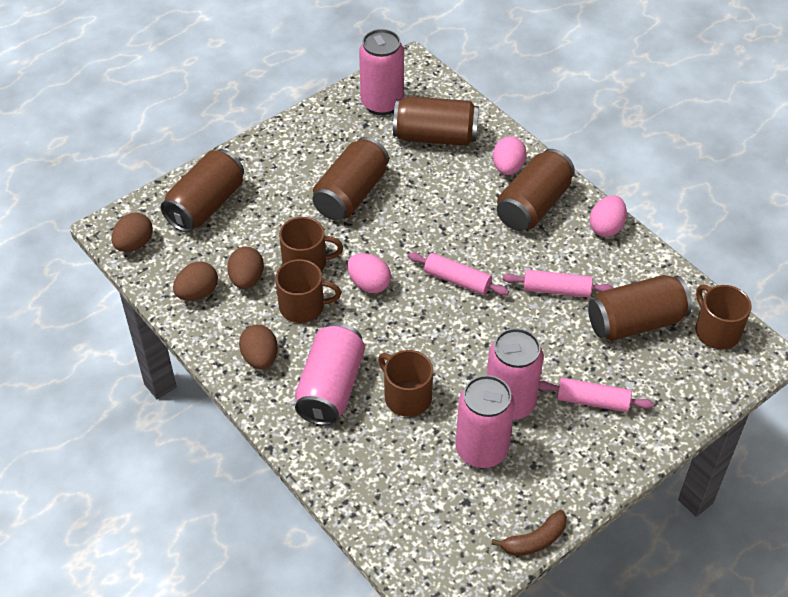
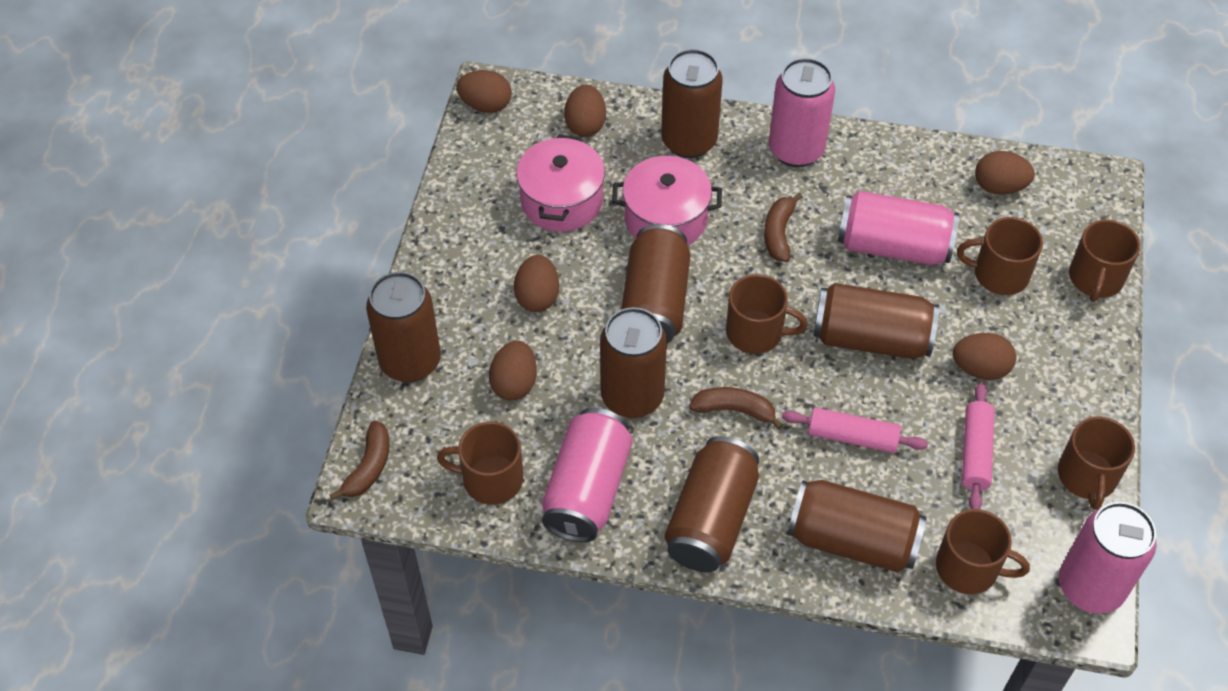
brown banana: 1 -> 3
brown can: 5 -> 7
brown egg: 4 -> 6
brown mug: 4 -> 6
pink egg: 3 -> 0
pink pot: 0 -> 2
pink rolling pin: 3 -> 2

